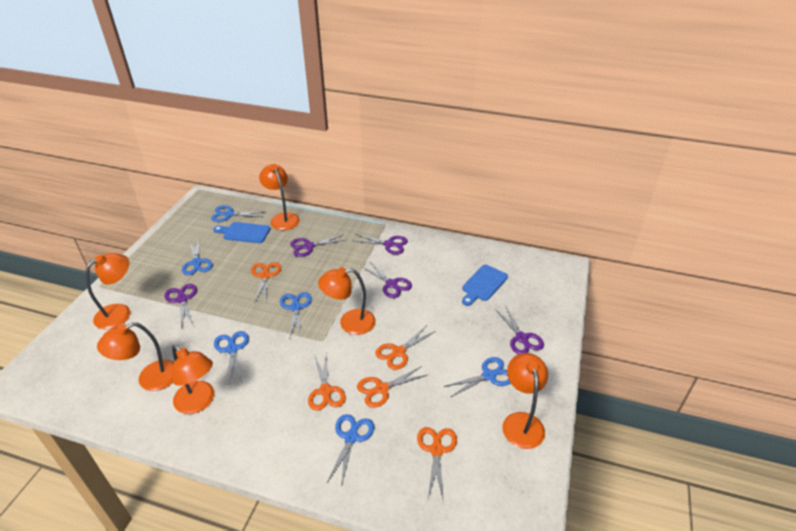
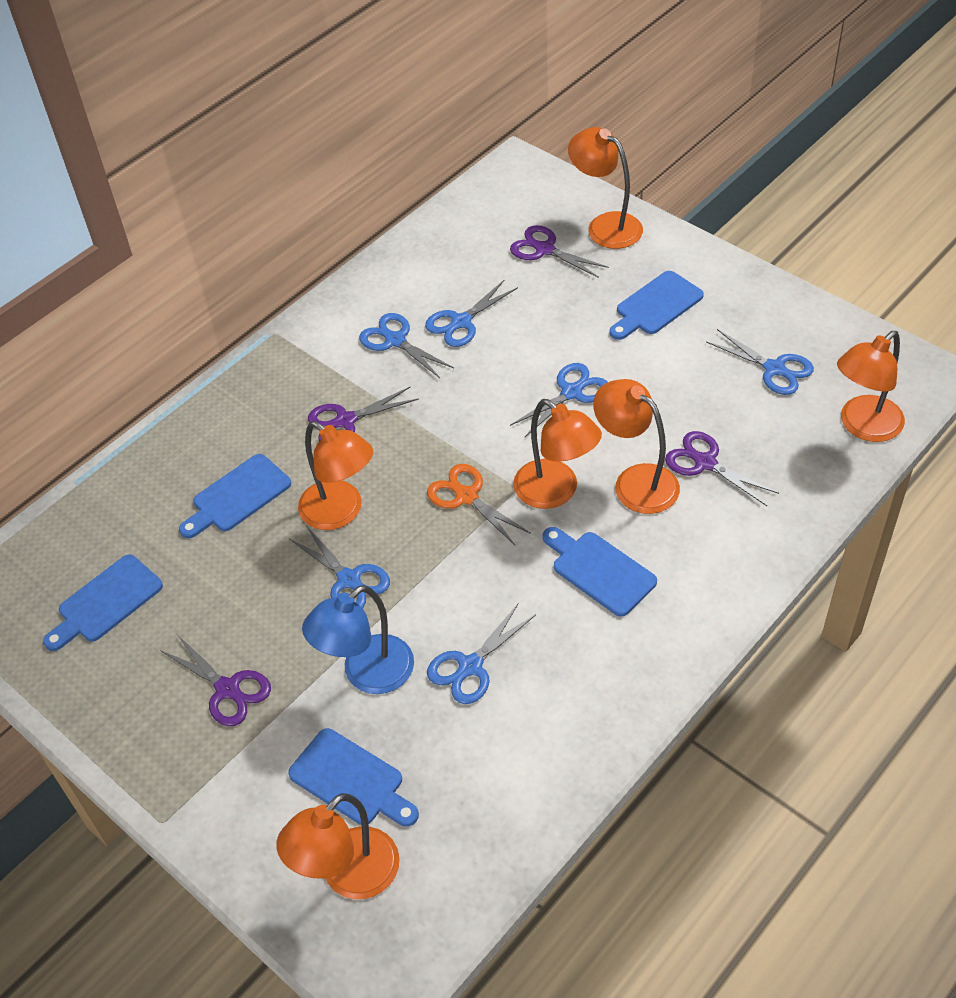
blue cutting board: 2 -> 5
blue lamp: 0 -> 1
orange scissors: 5 -> 1
purple scissors: 5 -> 4

